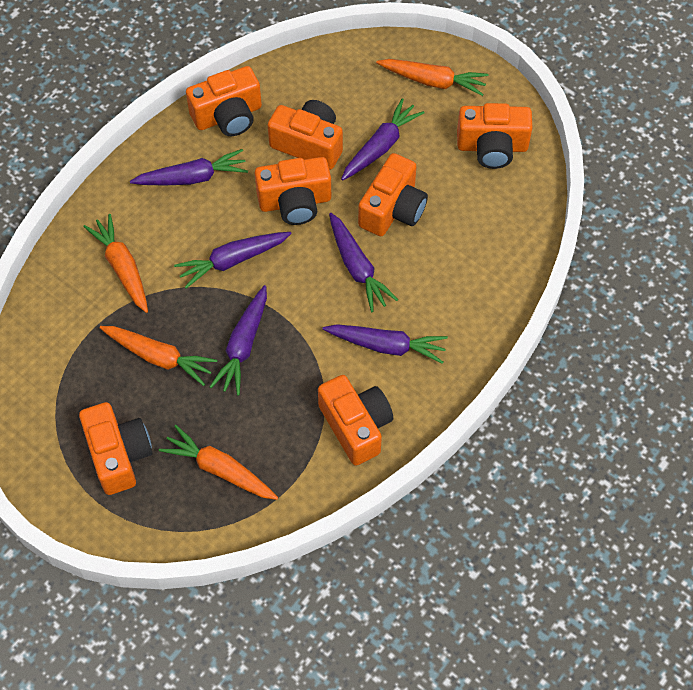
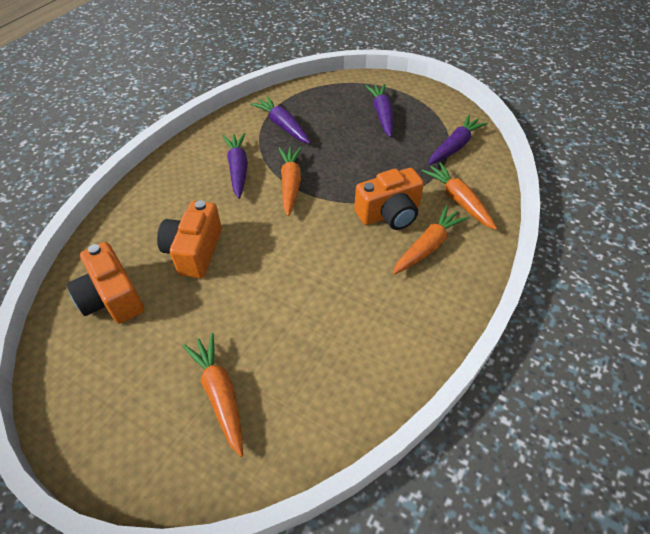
orange camera: 7 -> 3
purple carrot: 6 -> 4

